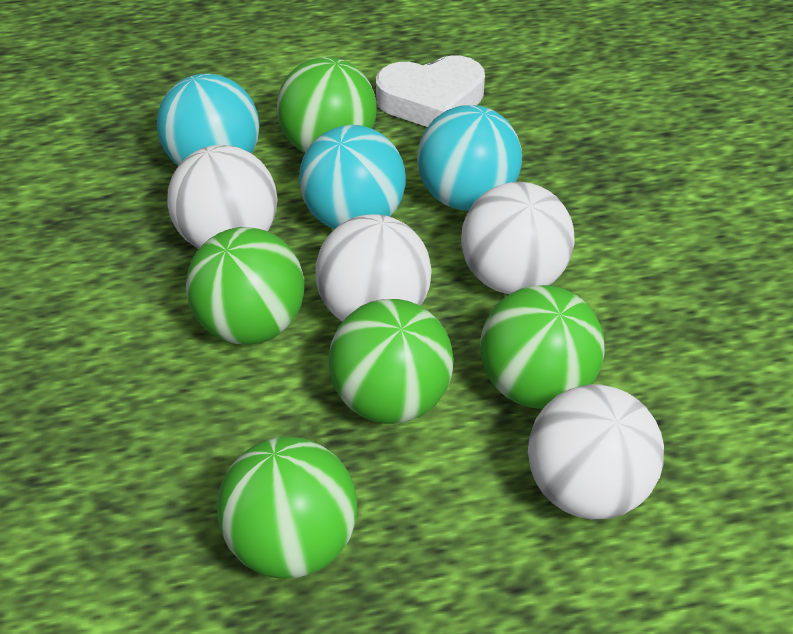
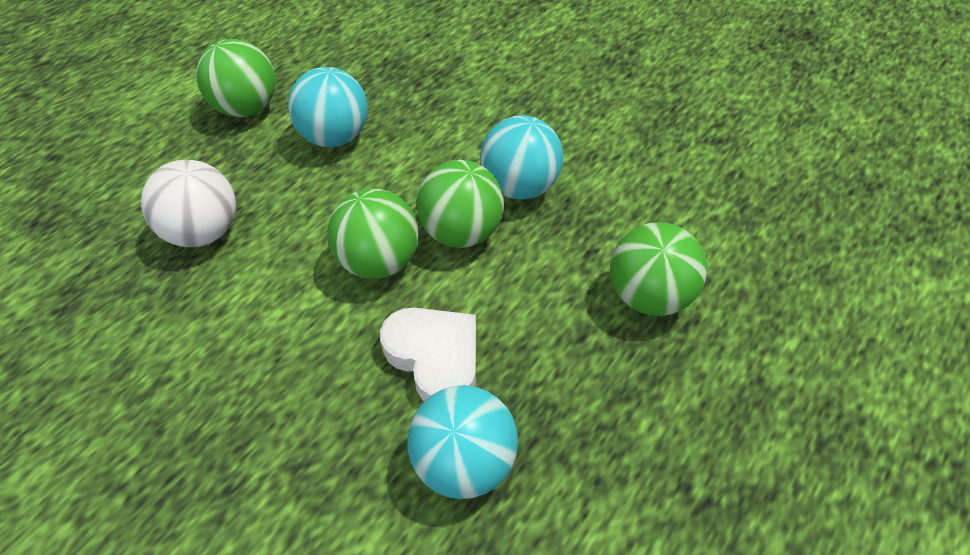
green ball: 5 -> 4
white ball: 4 -> 1

